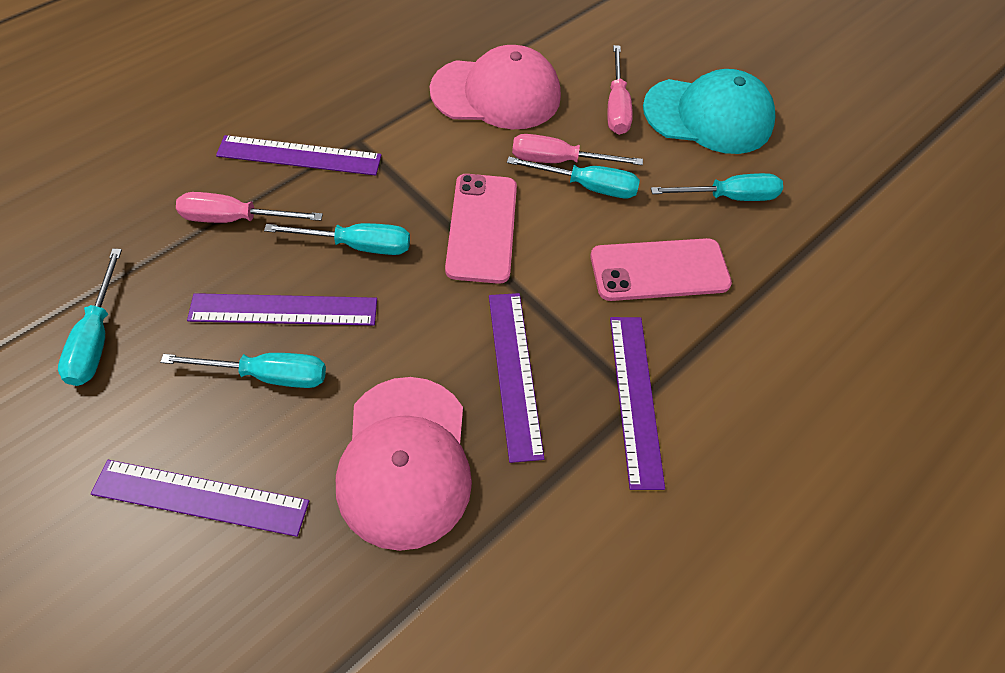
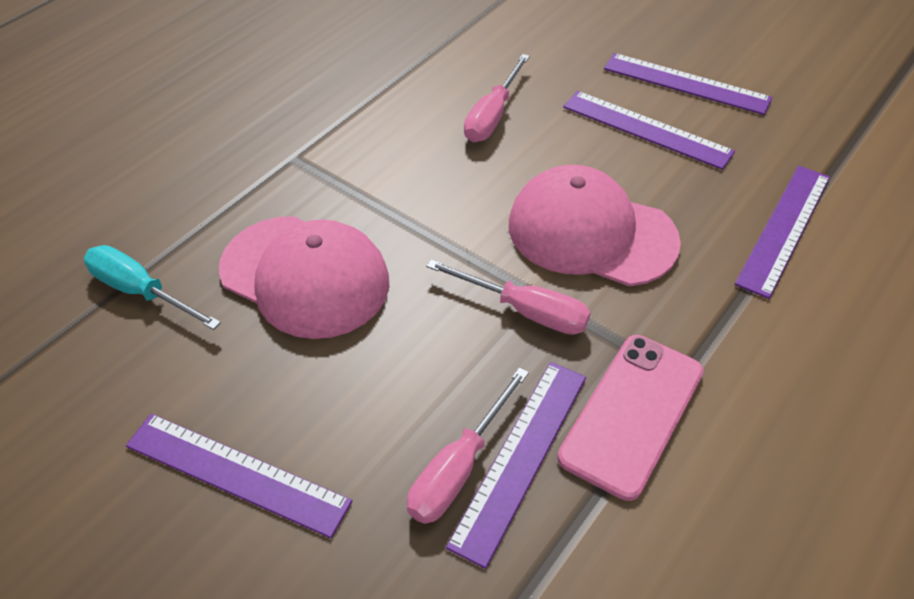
pink phone: 2 -> 1
turquoise cap: 1 -> 0
turquoise screwdriver: 5 -> 1

